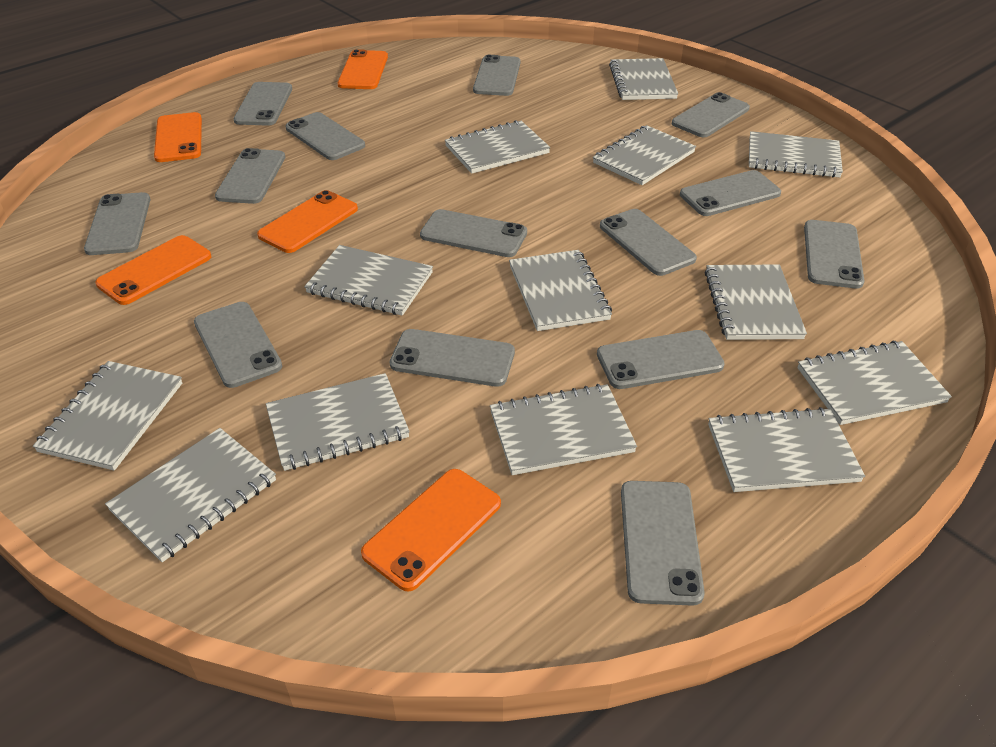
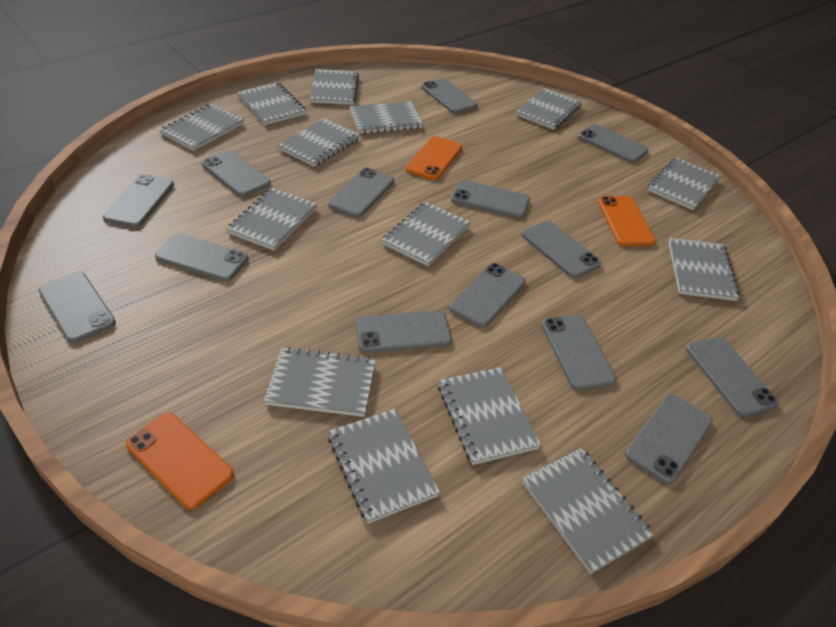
grey notebook: 13 -> 14
orange phone: 5 -> 3

